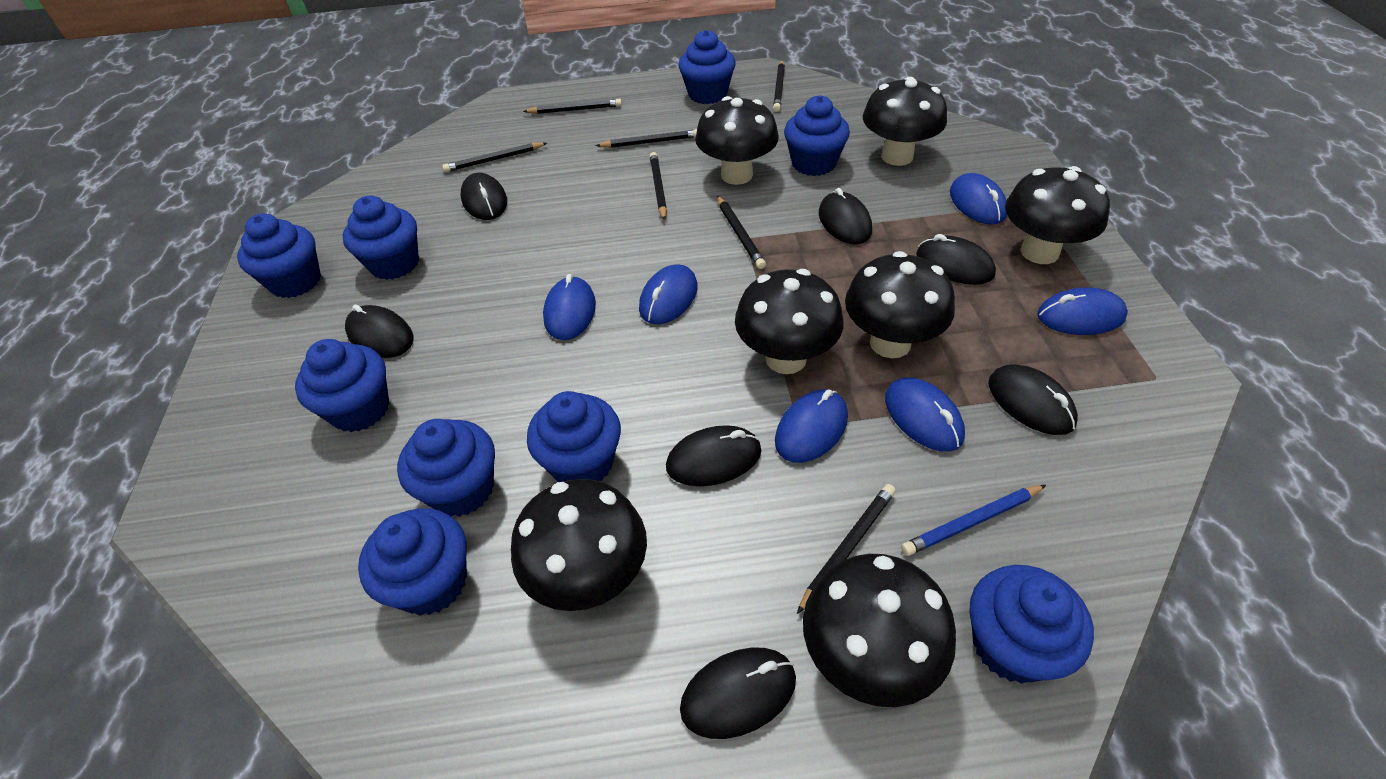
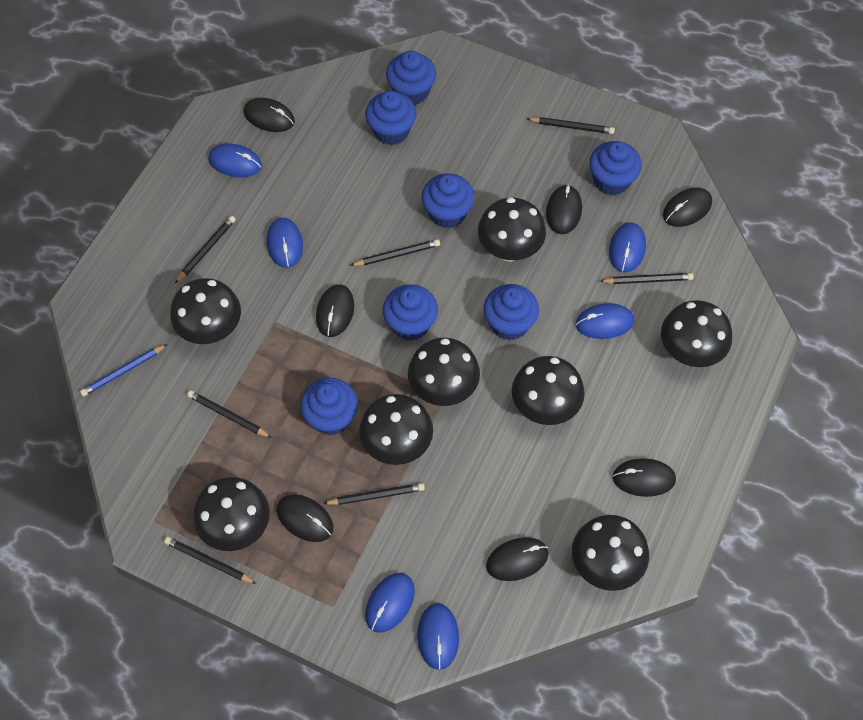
black mushroom: 7 -> 8
blue cupcake: 9 -> 7

